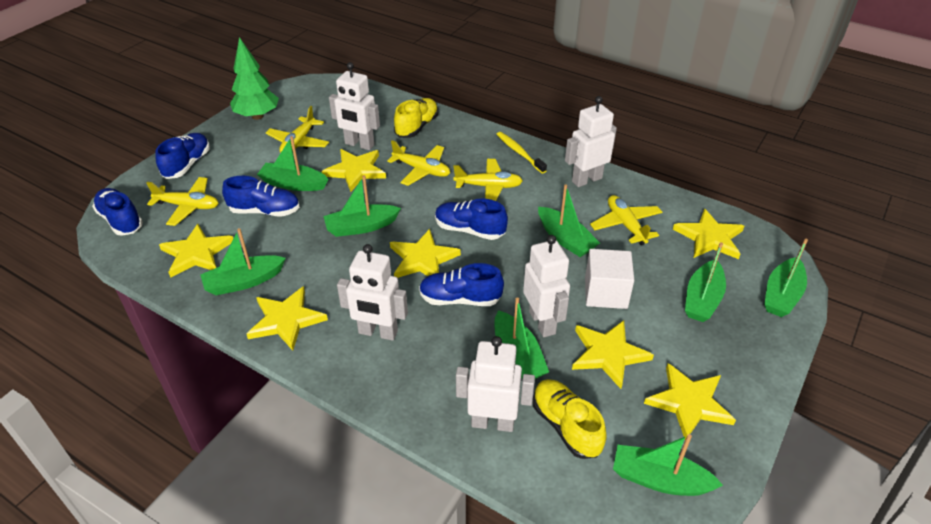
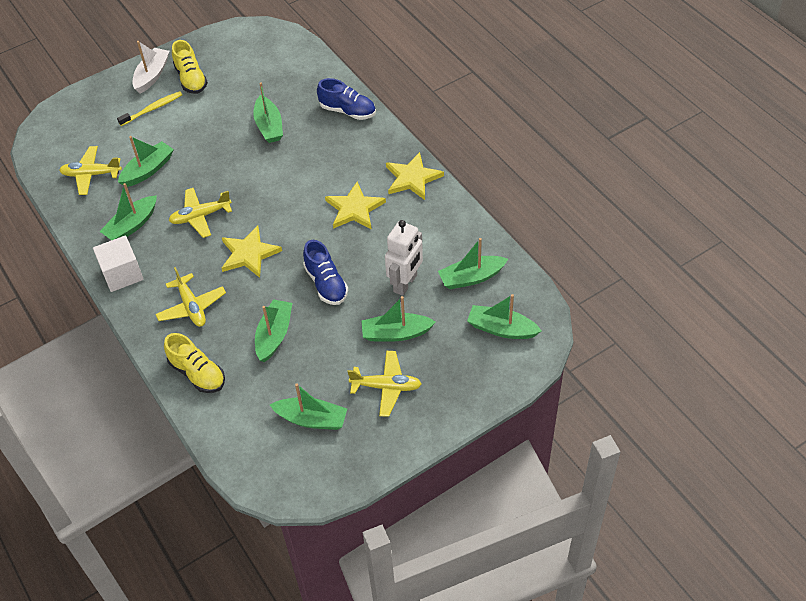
blue shoe: 5 -> 2
green tree: 1 -> 0
white boat: 0 -> 1
white robot: 5 -> 1
yellow plane: 5 -> 4
yellow star: 7 -> 3

